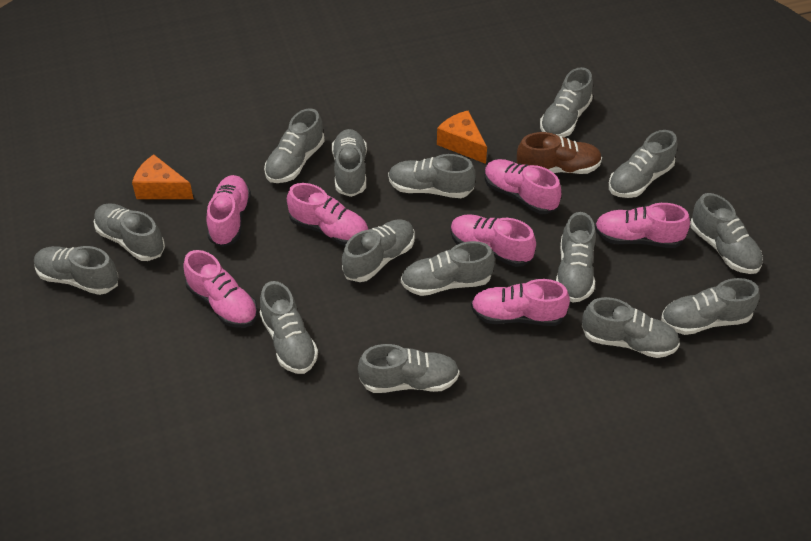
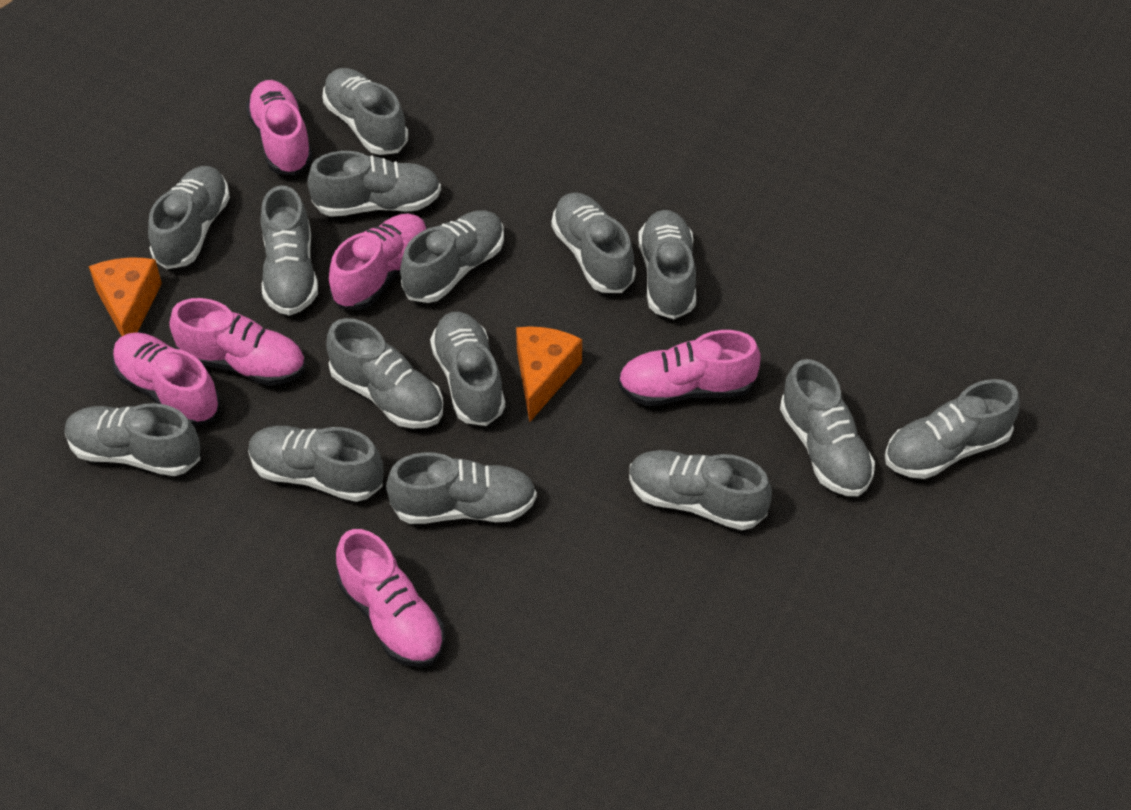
brown shoe: 1 -> 0
pink shoe: 7 -> 6

